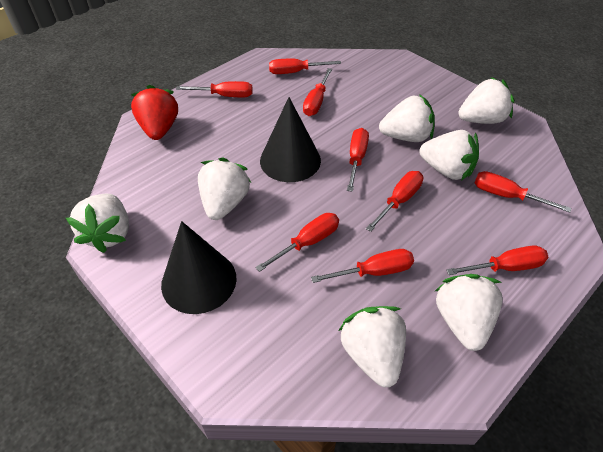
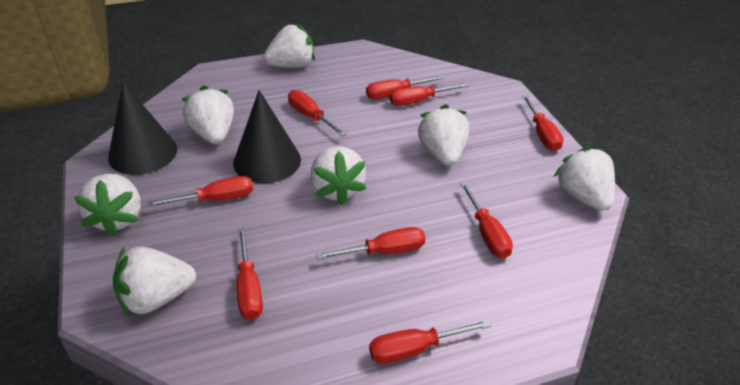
red strawberry: 1 -> 0

